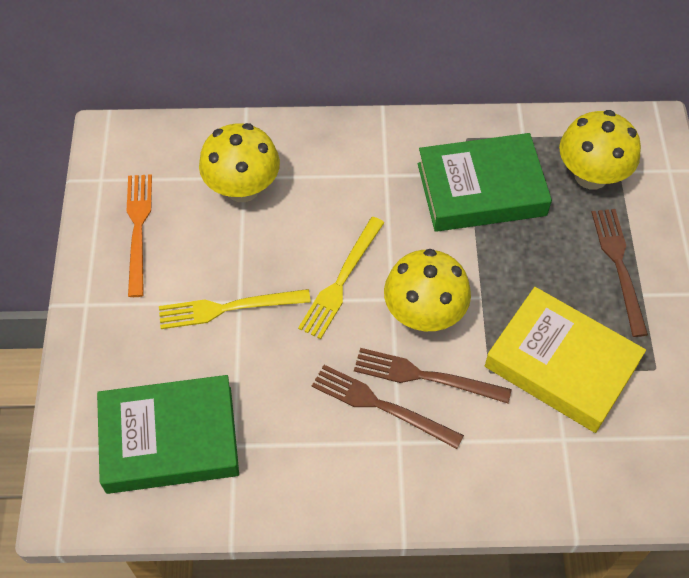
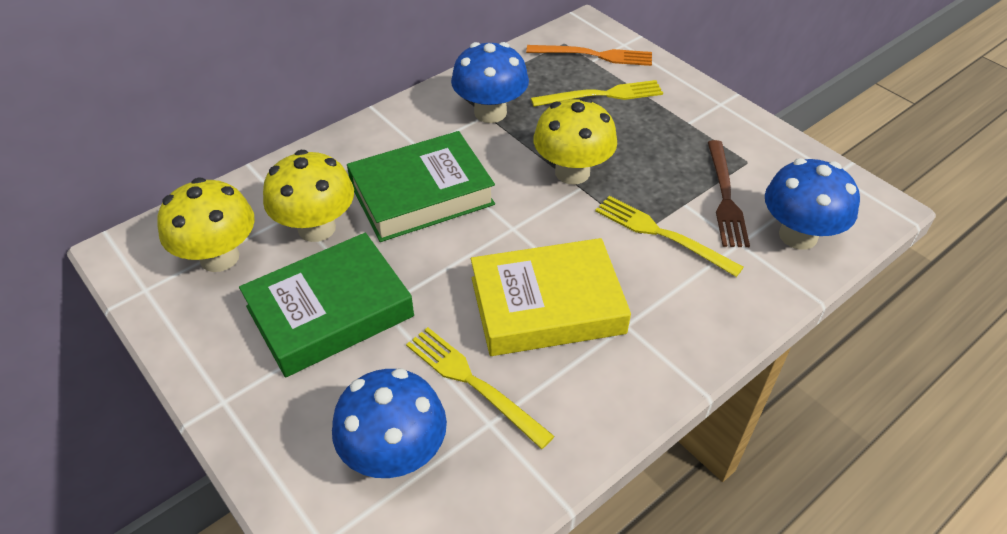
blue mushroom: 0 -> 3
brown fork: 3 -> 1
yellow fork: 2 -> 3

